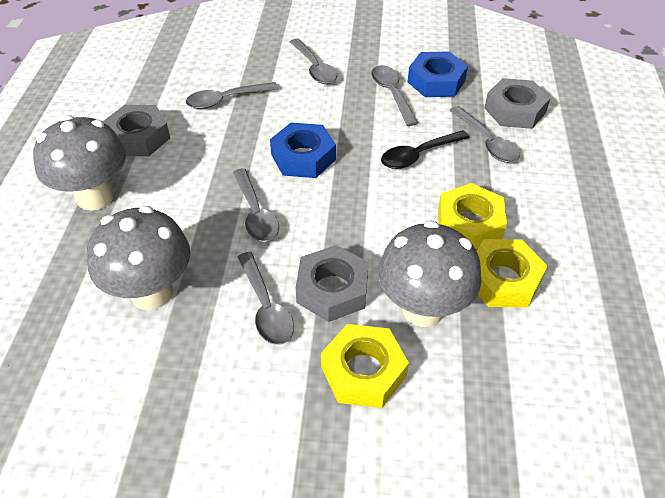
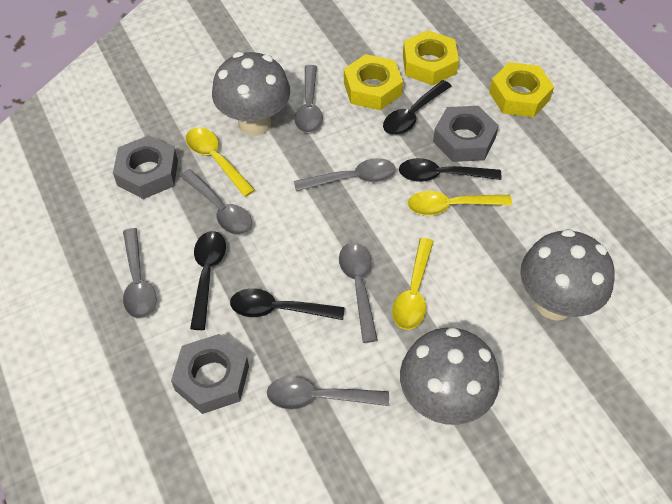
black spoon: 1 -> 4
blue nut: 2 -> 0
yellow spoon: 0 -> 3

